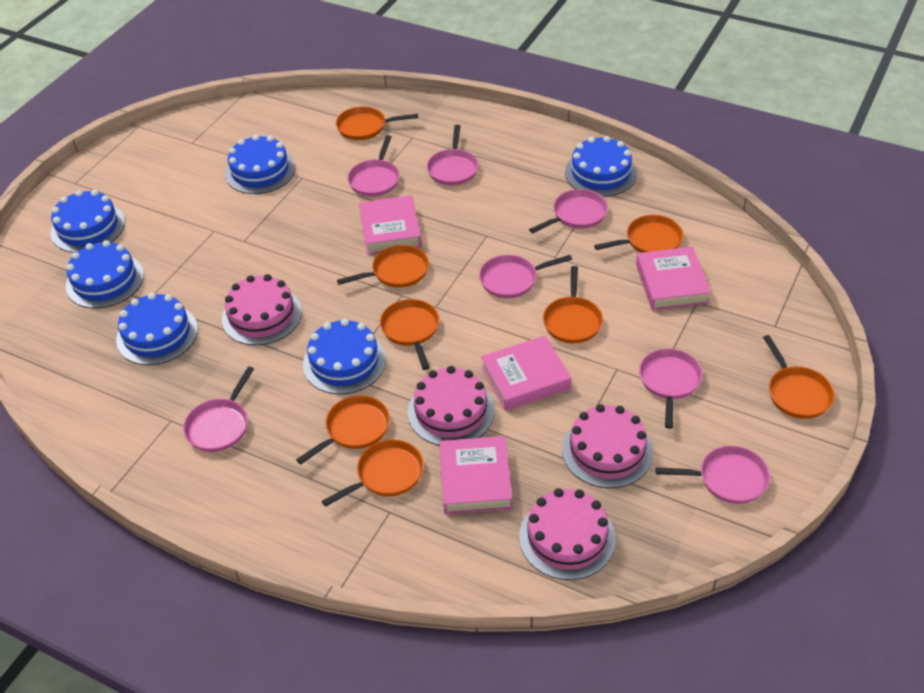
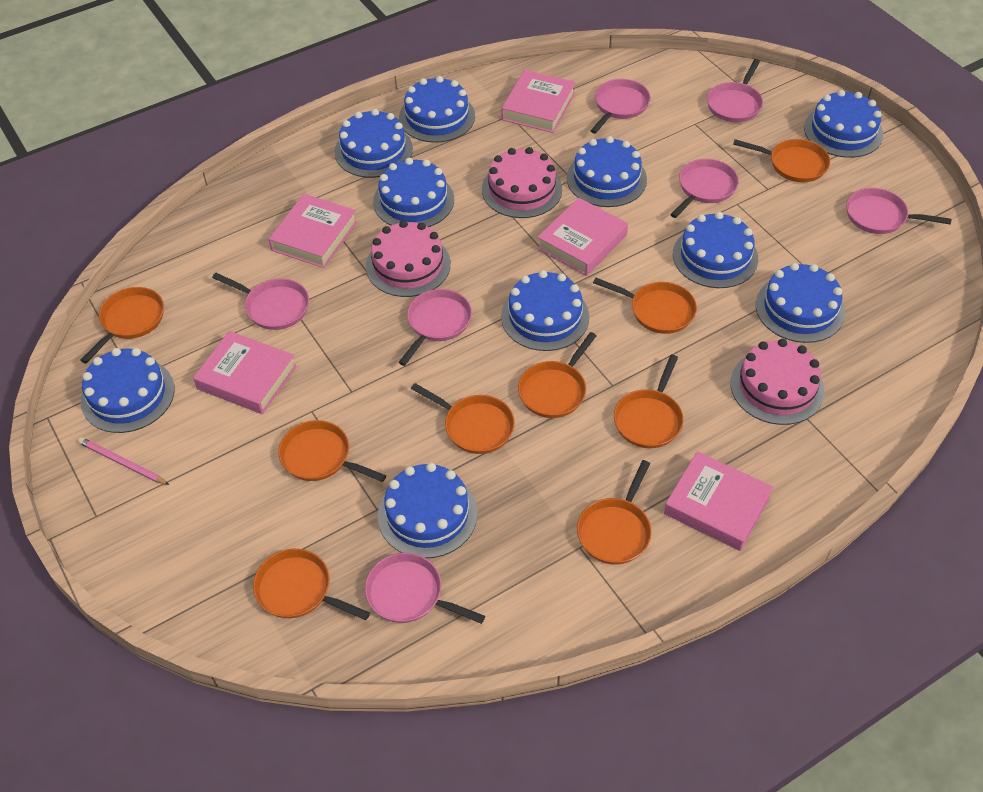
blue cake: 6 -> 10
orange pan: 8 -> 9
pink book: 4 -> 5
pink cake: 4 -> 3
pink pencil: 0 -> 1

